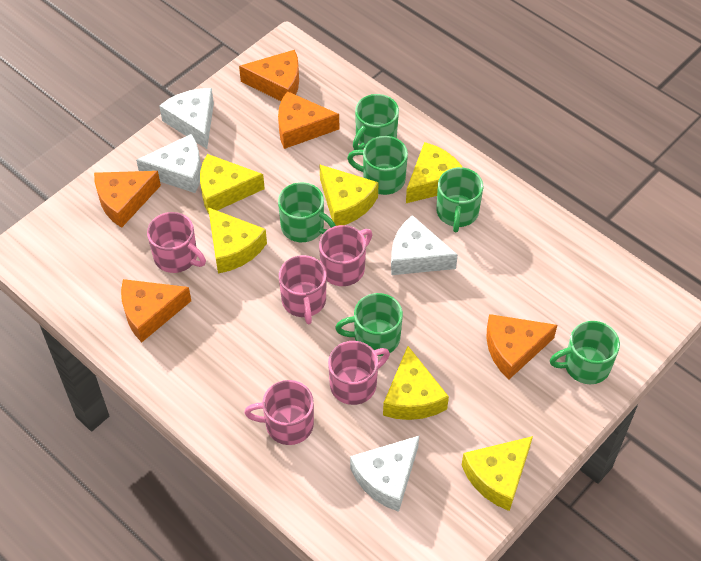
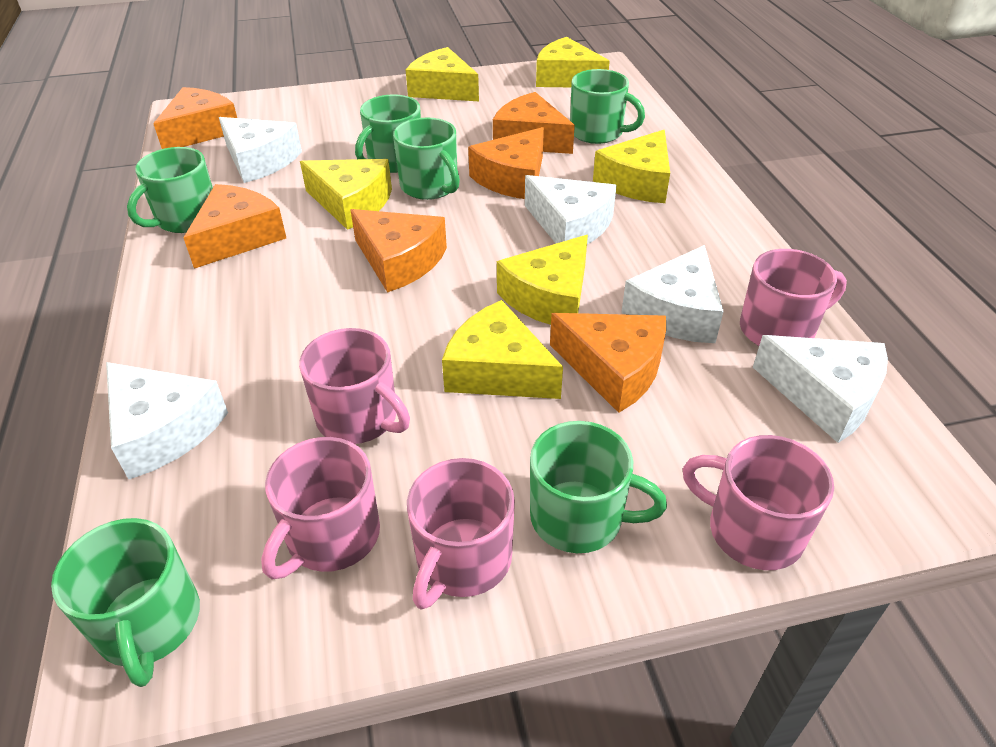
orange cheese: 5 -> 6
white cheese: 4 -> 5

